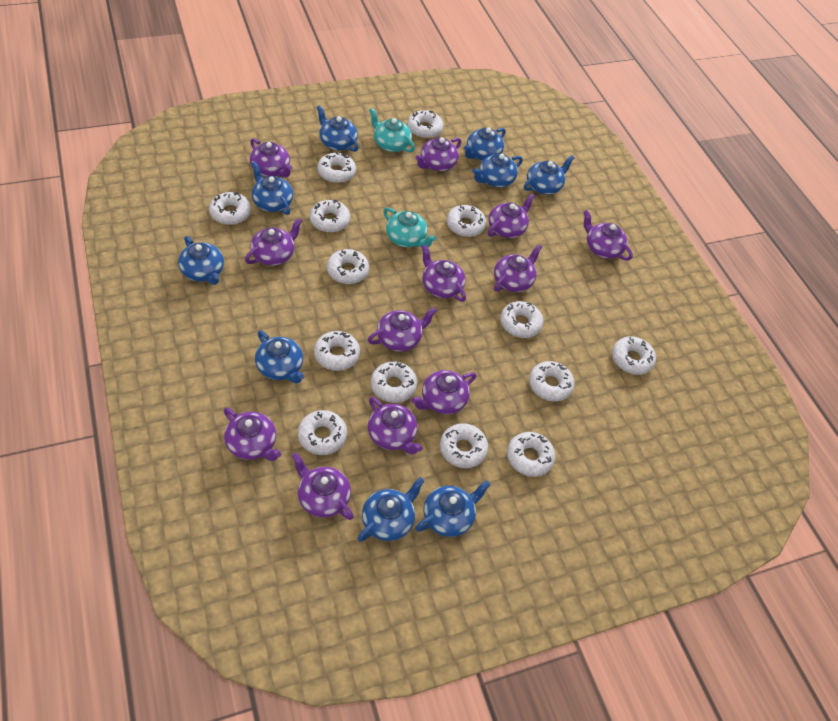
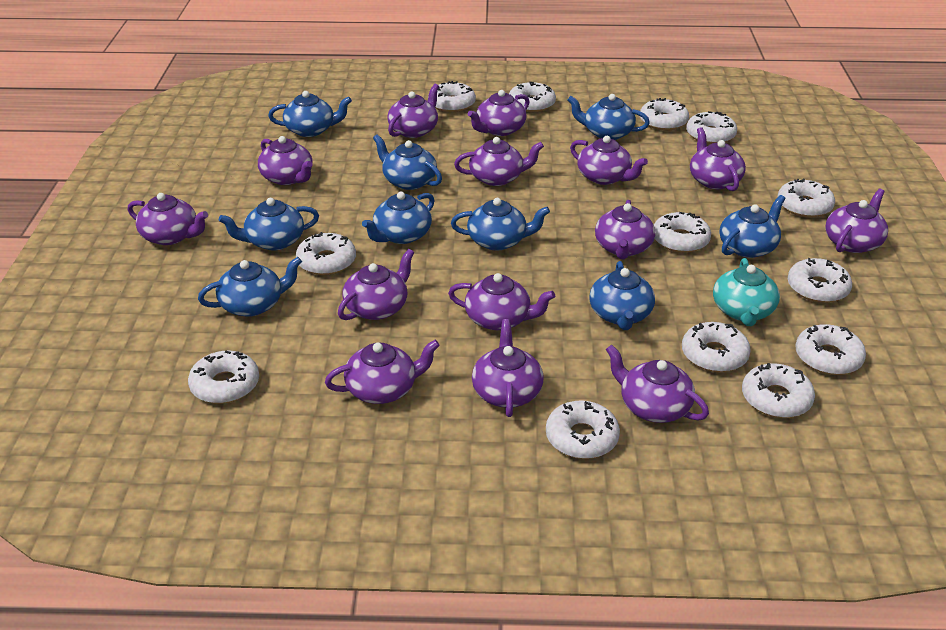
purple teapot: 12 -> 14
turquoise teapot: 2 -> 1
white donut: 14 -> 13

